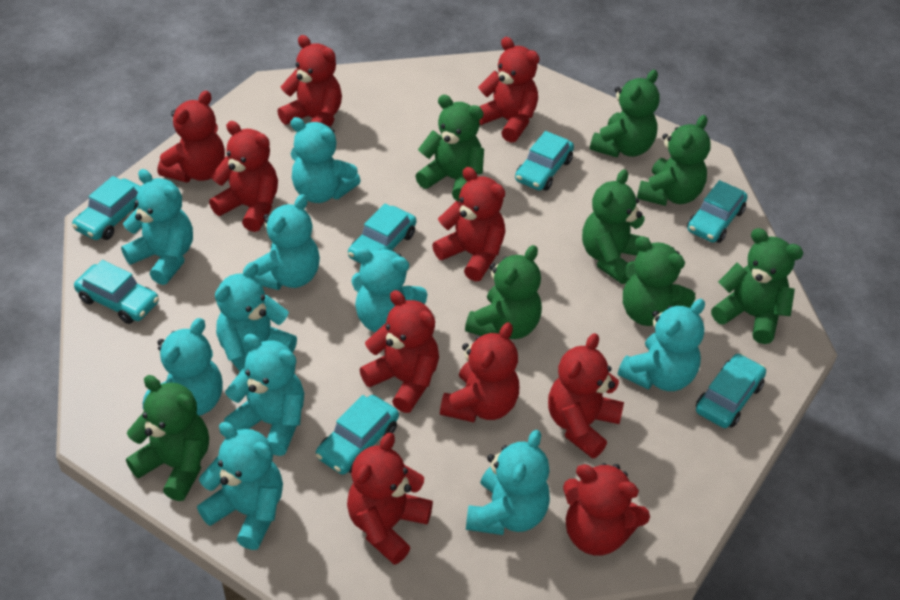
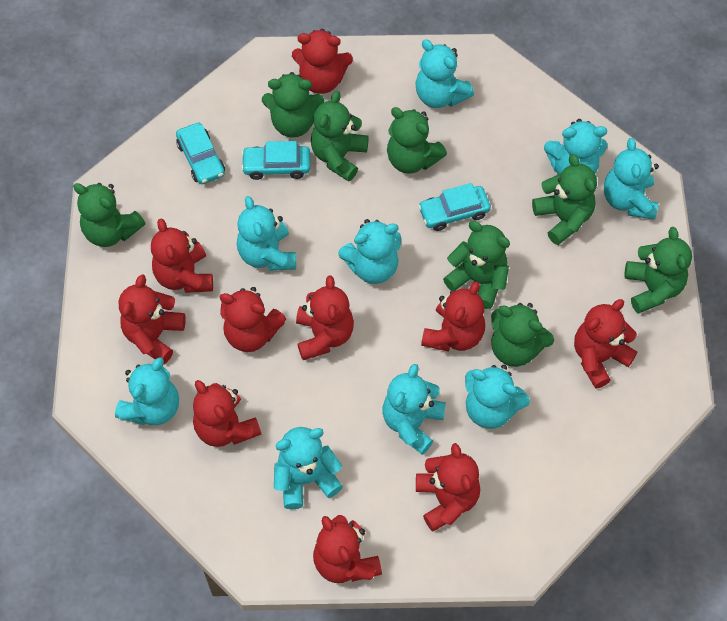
turquoise car: 7 -> 3
turquoise teddy bear: 10 -> 9

